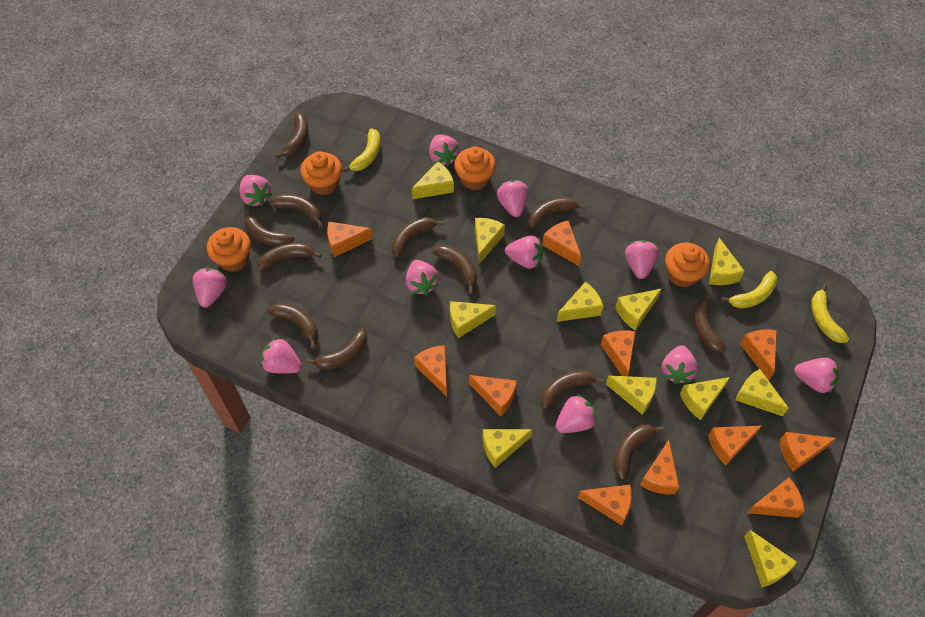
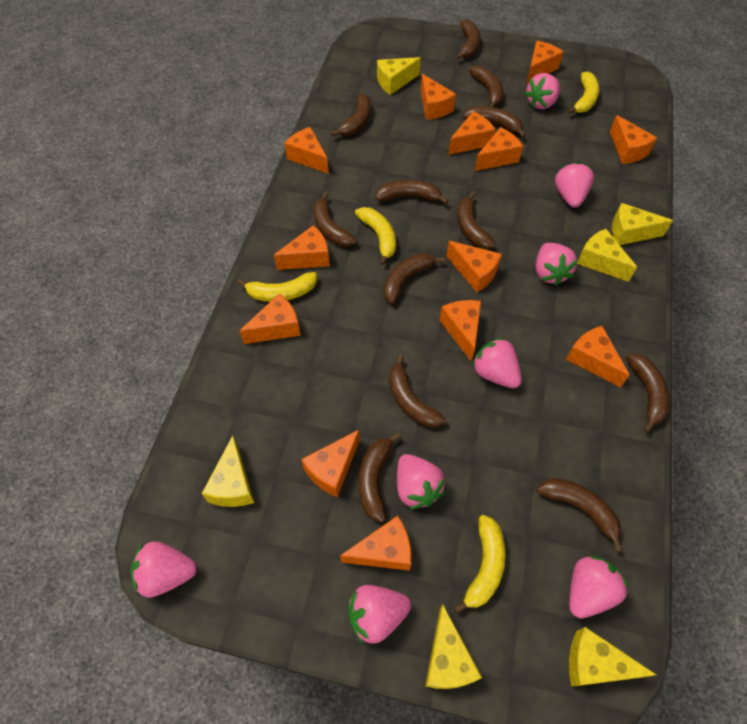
orange cheese: 11 -> 13
orange cupcake: 4 -> 0
pink strawberry: 11 -> 8
yellow banana: 3 -> 4
yellow cheese: 11 -> 6

